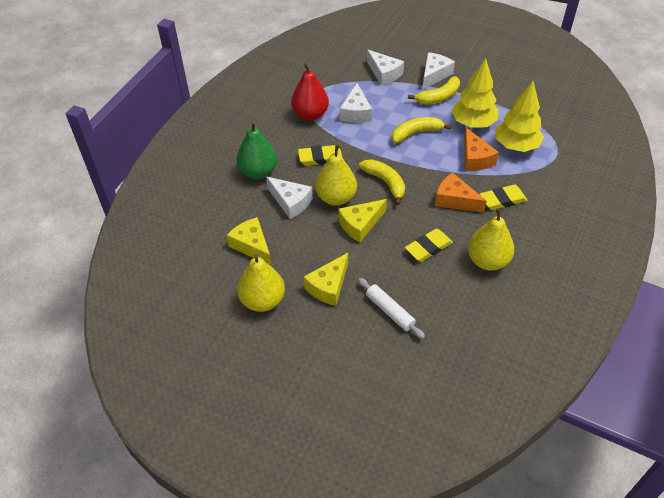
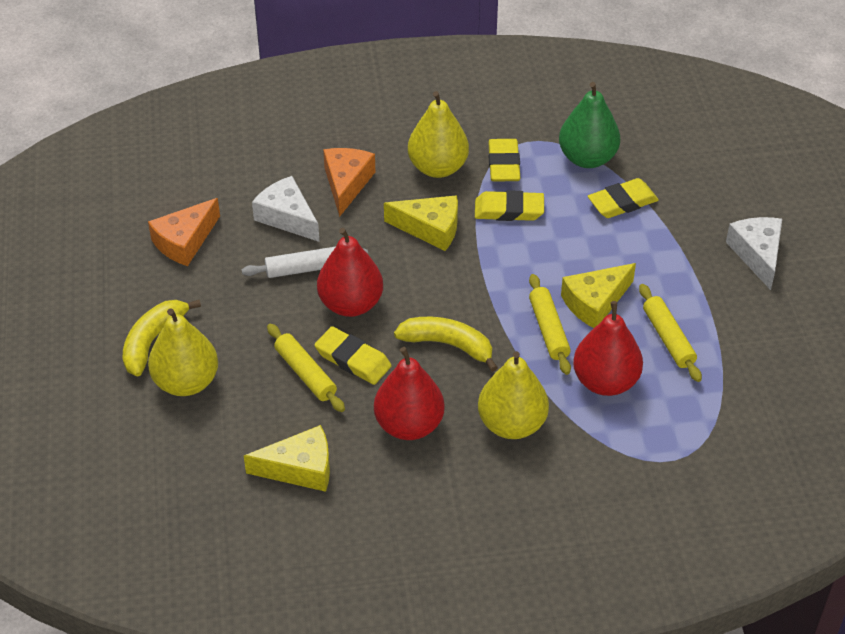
red pear: 1 -> 3
white cheese: 4 -> 2
yellow banana: 3 -> 2
yellow eraser: 3 -> 4
yellow rolling pin: 0 -> 3
yellow tree: 2 -> 0

